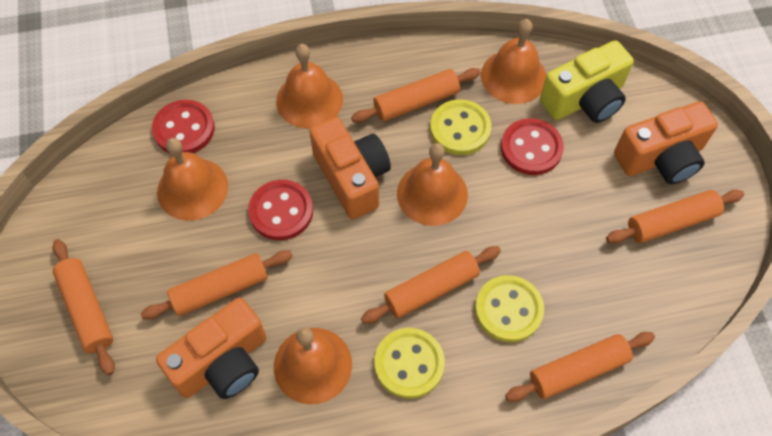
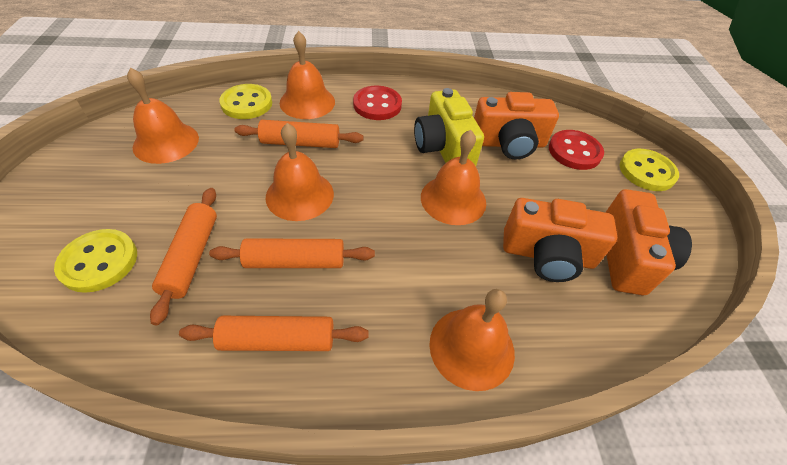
orange rolling pin: 6 -> 4
red button: 3 -> 2

